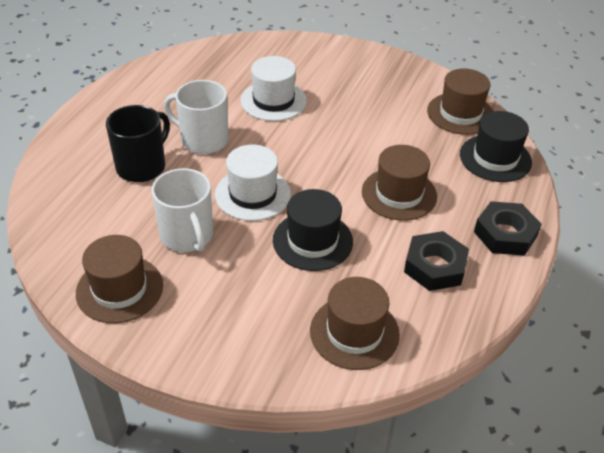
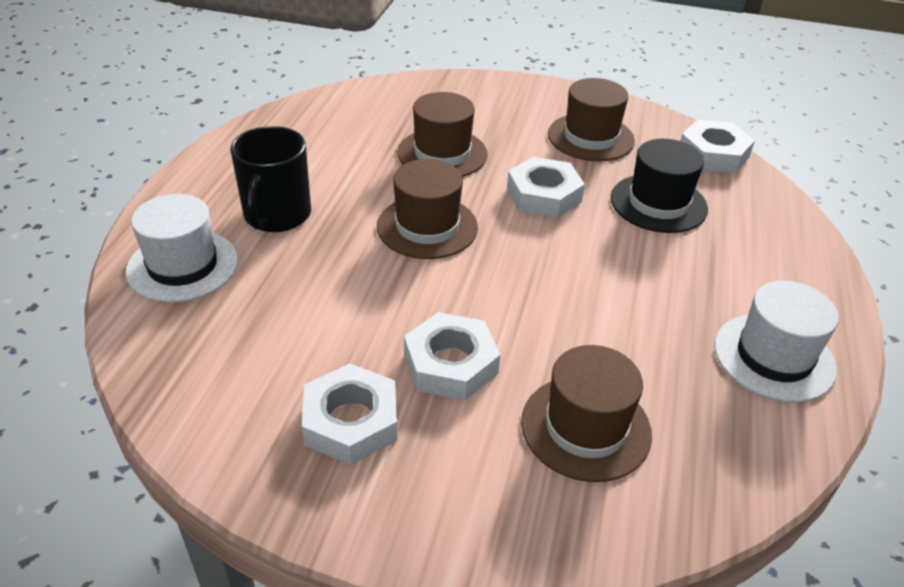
black hat: 2 -> 1
black nut: 2 -> 0
white mug: 2 -> 0
white nut: 0 -> 4

